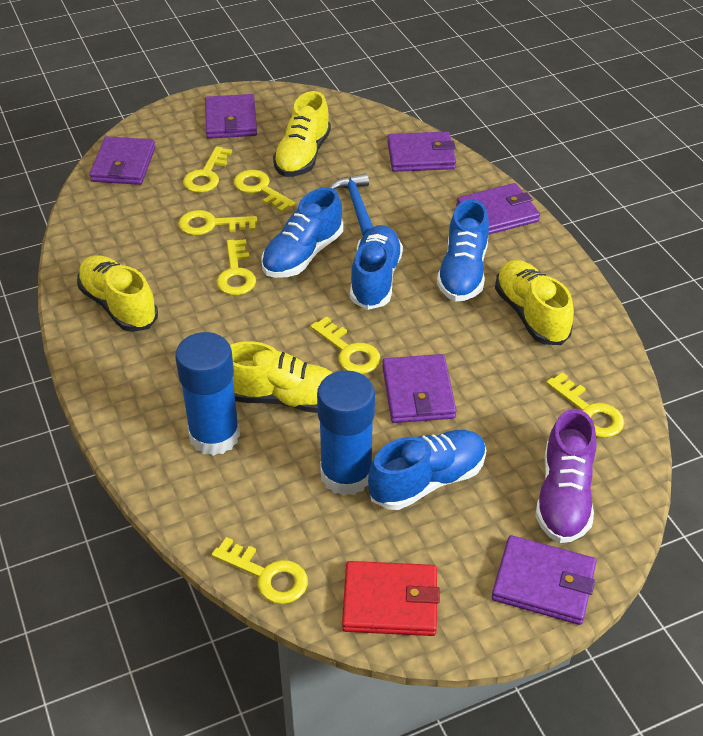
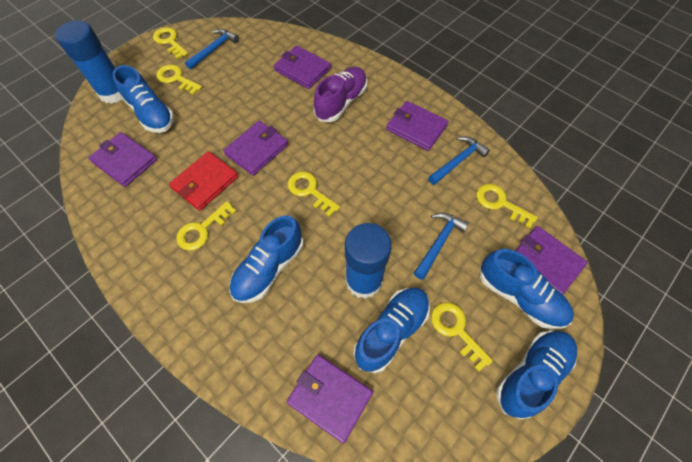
blue hammer: 1 -> 3
blue shoe: 4 -> 5
yellow key: 7 -> 6
yellow shoe: 4 -> 0

